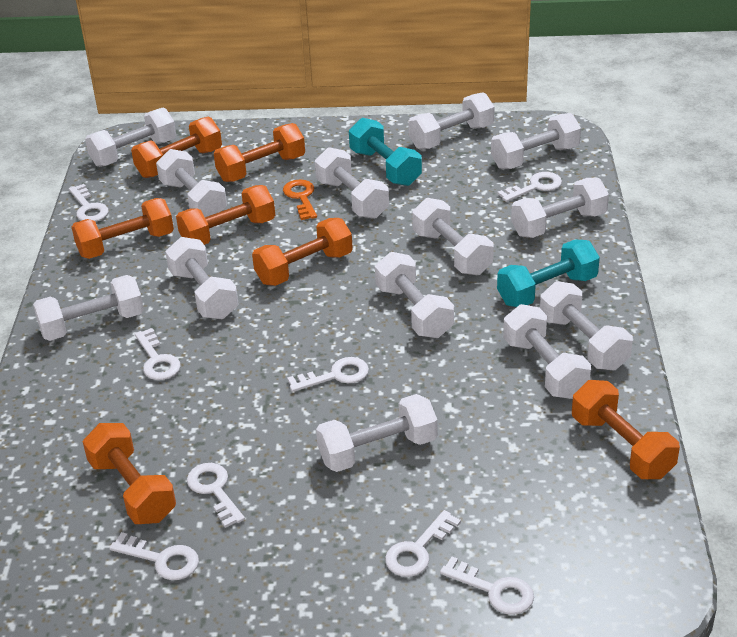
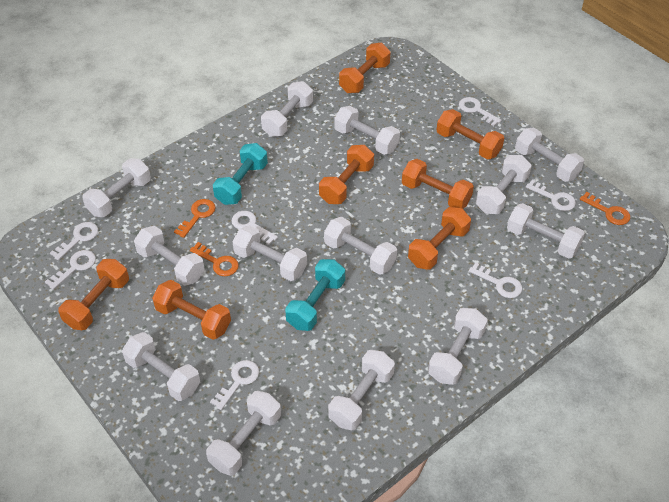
orange key: 1 -> 3
white key: 8 -> 7

